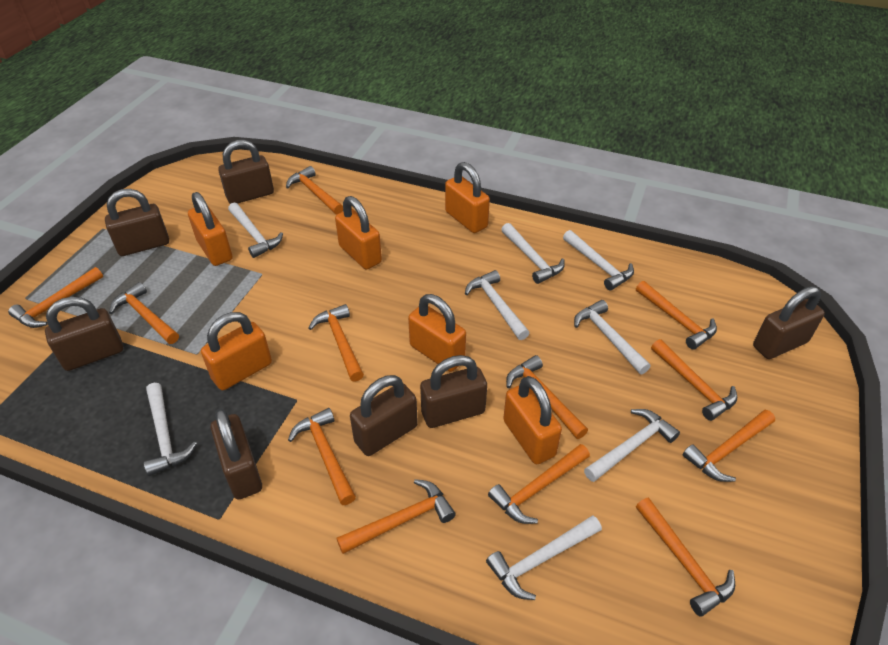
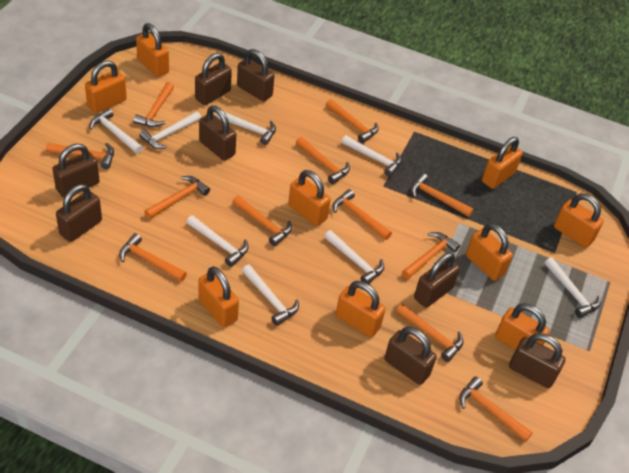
brown padlock: 7 -> 8
orange padlock: 6 -> 9

